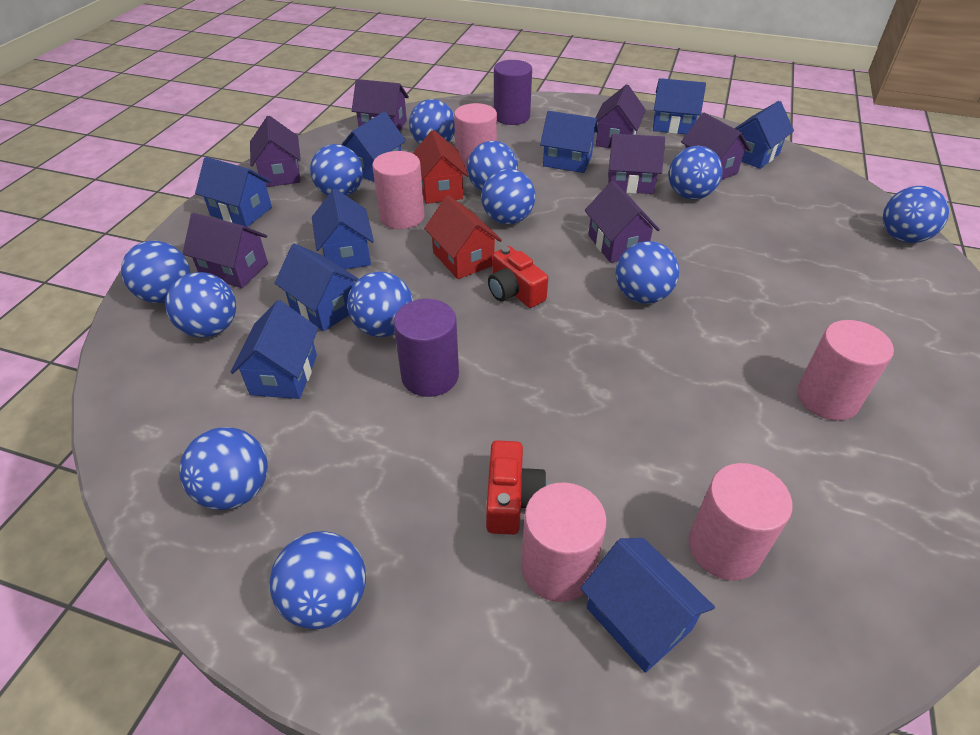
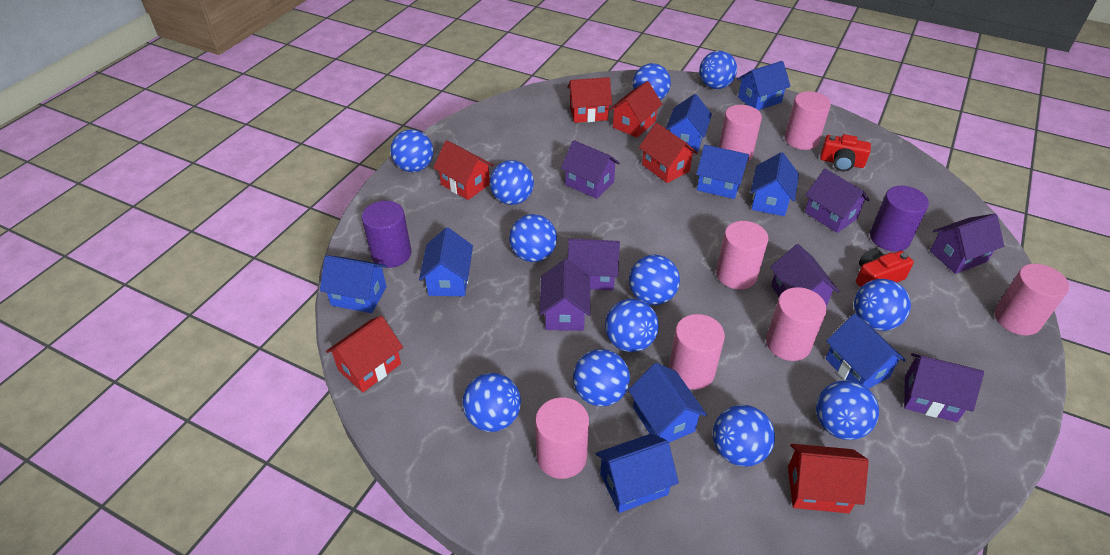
pink cylinder: 5 -> 7
red house: 2 -> 6

